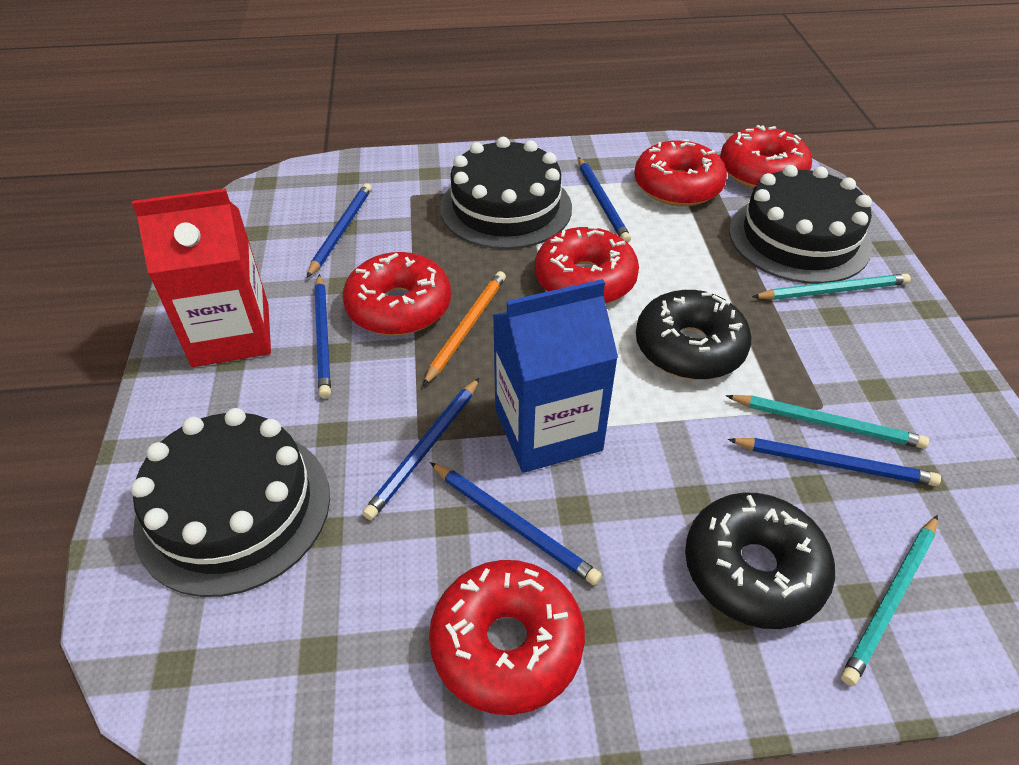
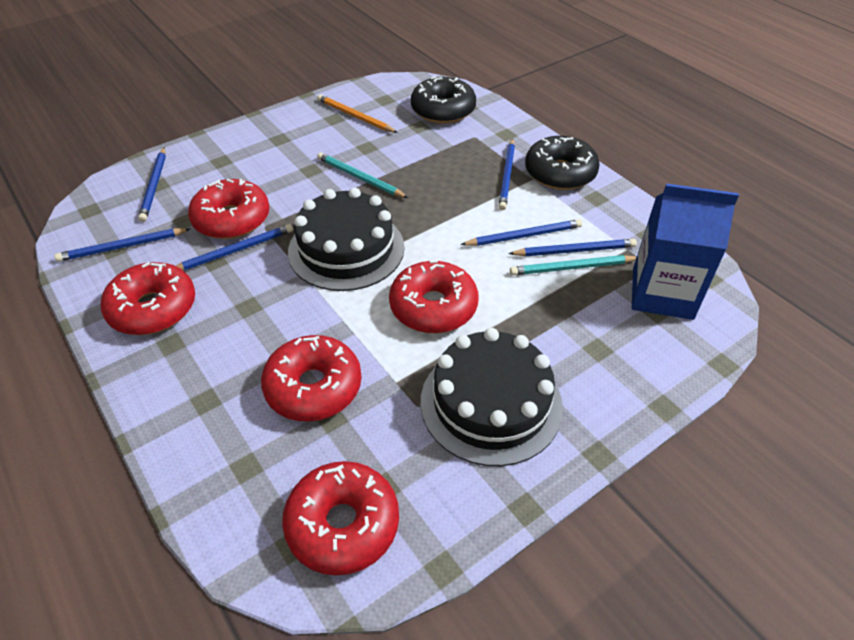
black cake: 3 -> 2
red carton: 1 -> 0
turquoise pencil: 3 -> 2

